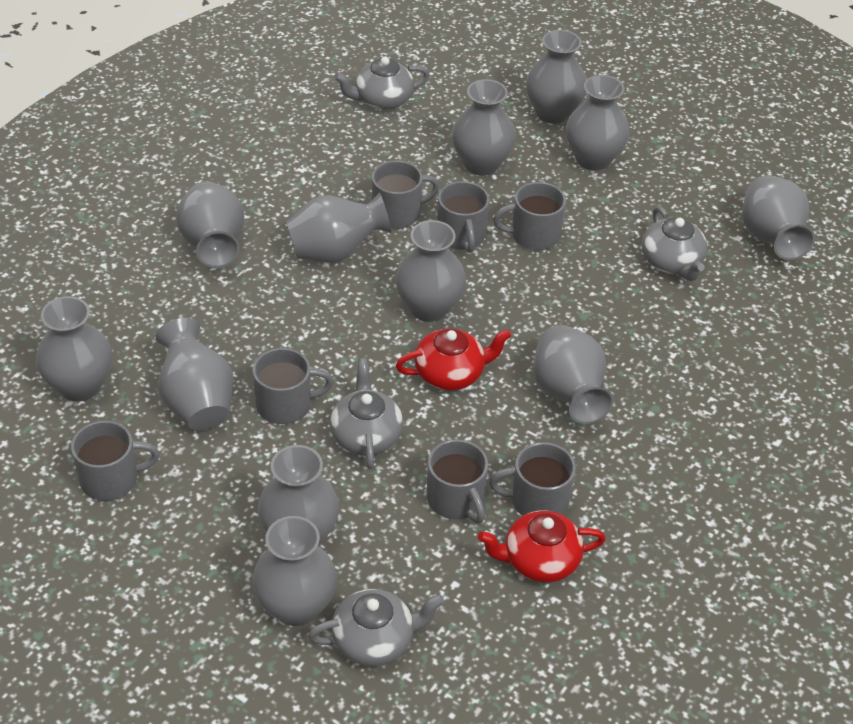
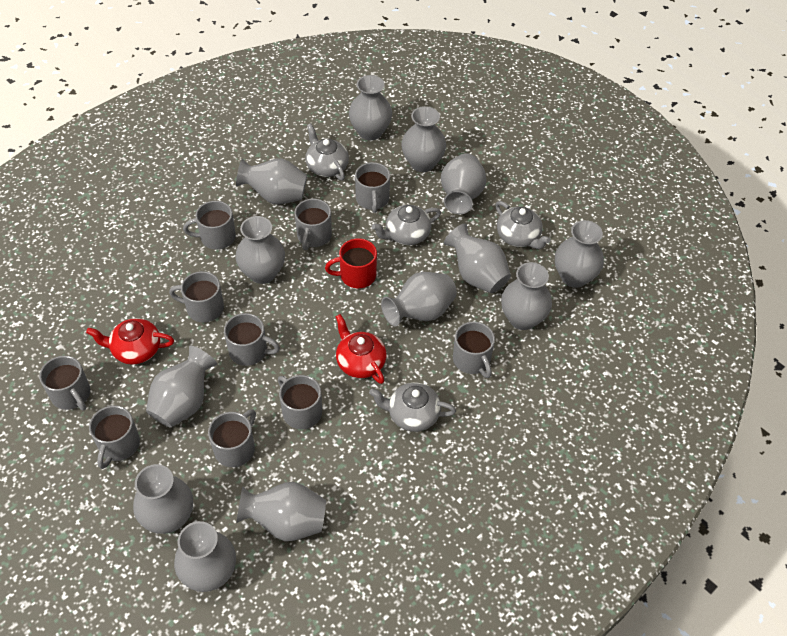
grey mug: 7 -> 10
grey vase: 12 -> 13
red mug: 0 -> 1

